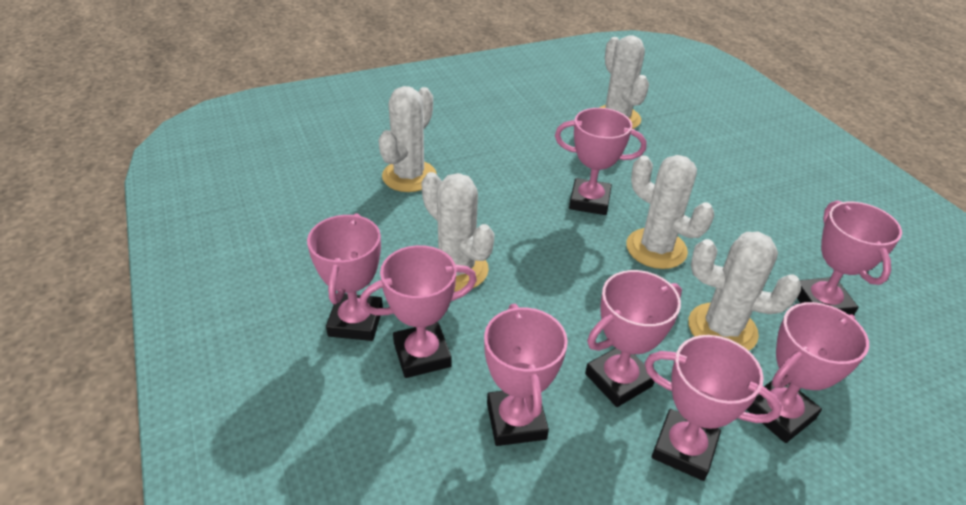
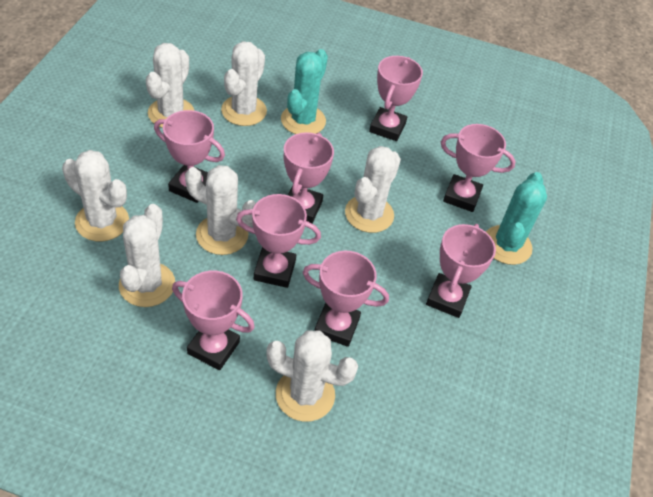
turquoise cactus: 0 -> 2
white cactus: 5 -> 7

